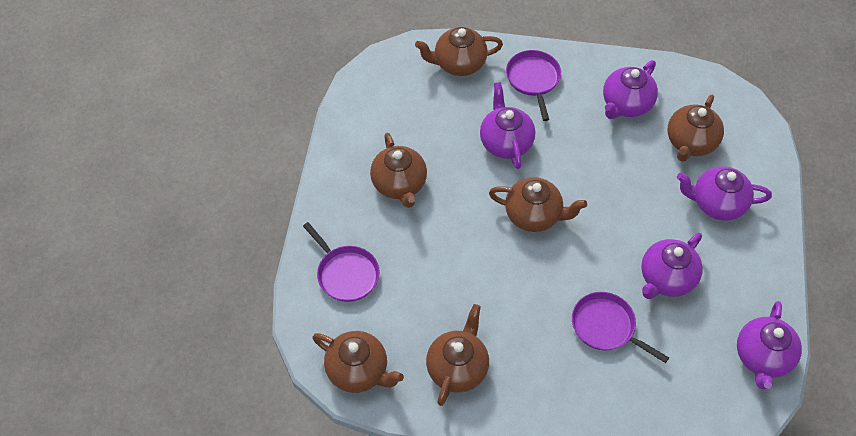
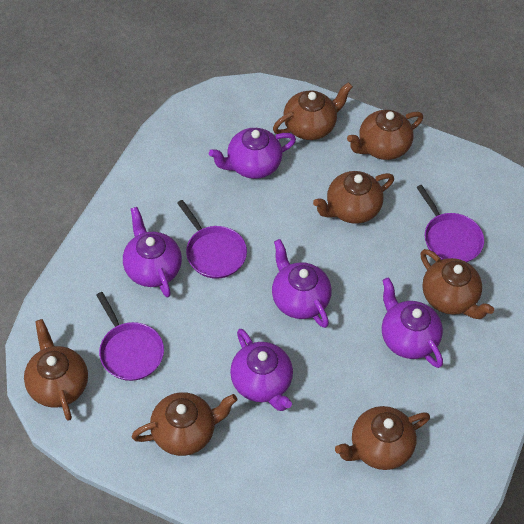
brown teapot: 6 -> 7

